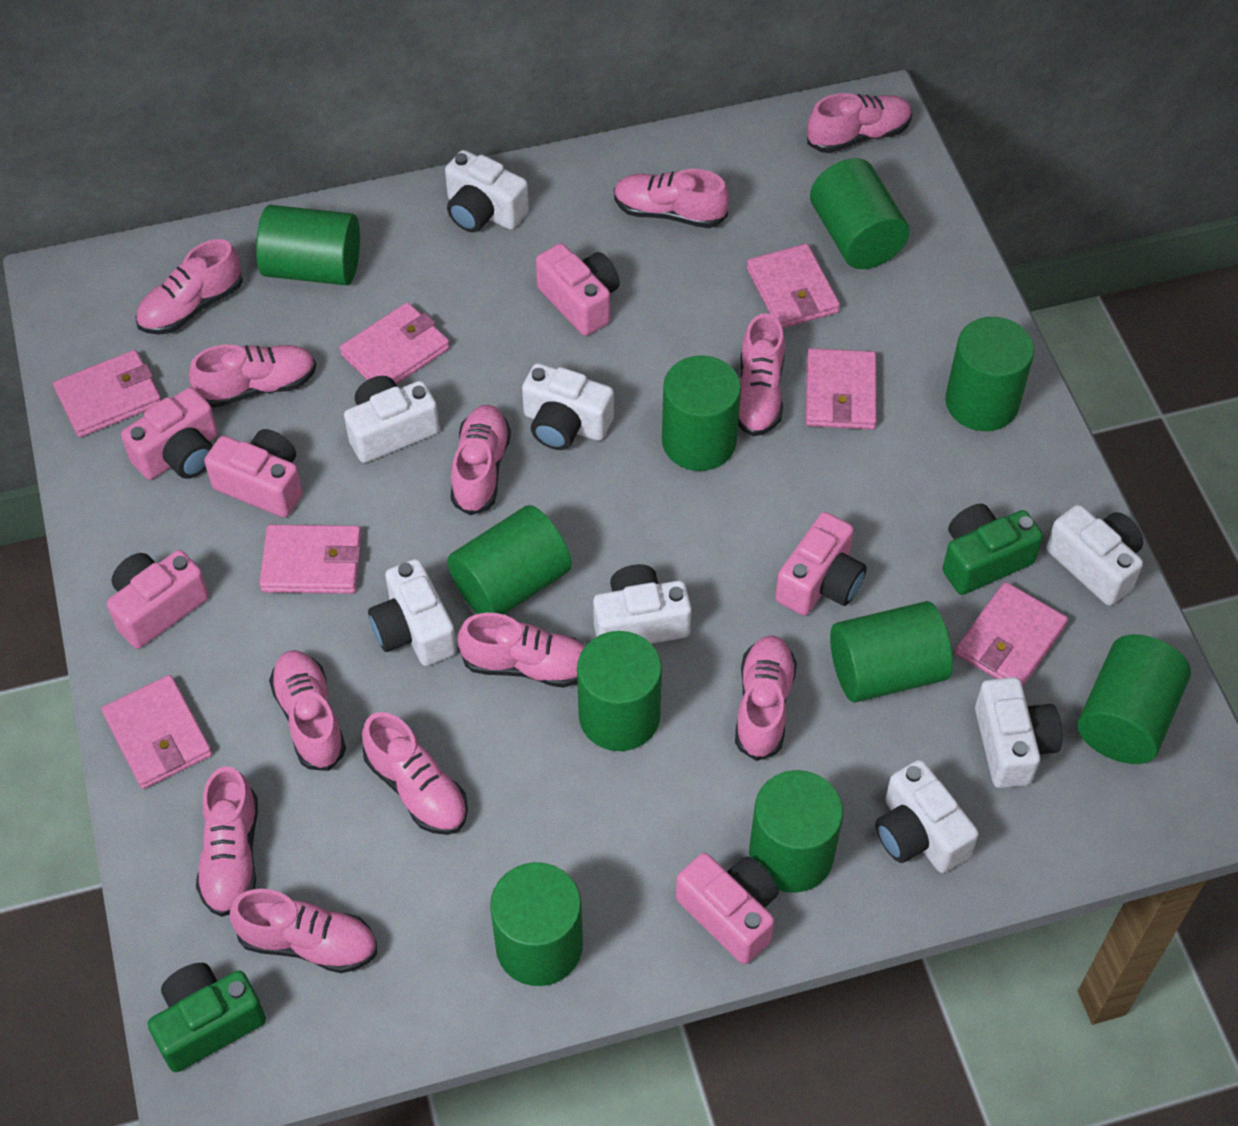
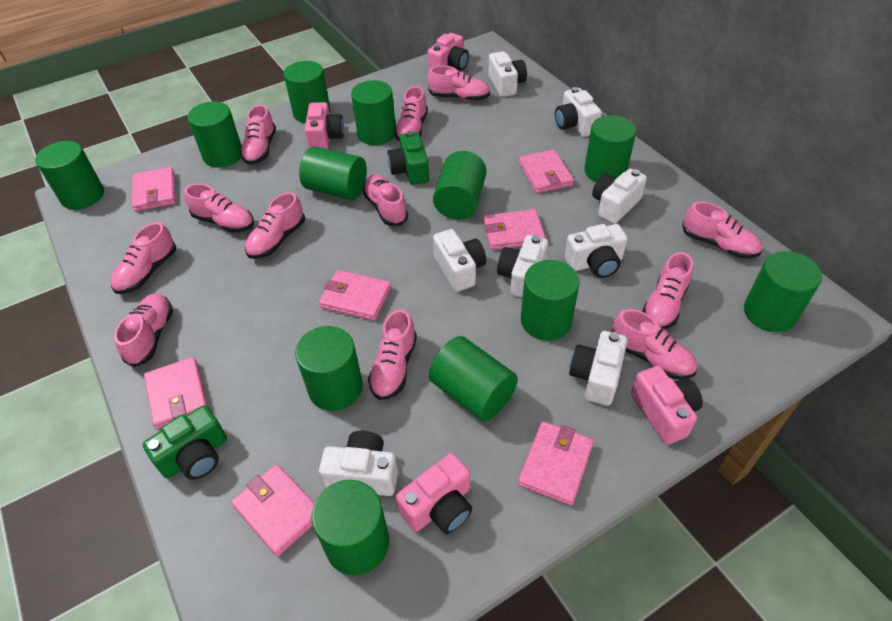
green cylinder: 10 -> 12
pink camera: 6 -> 4

